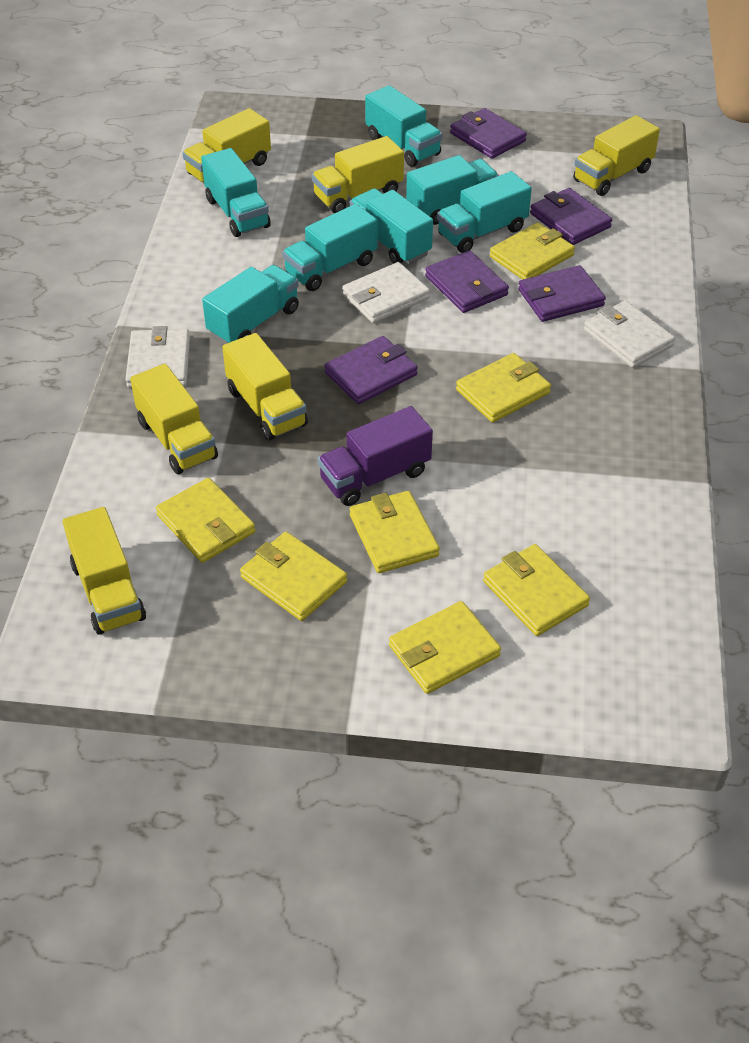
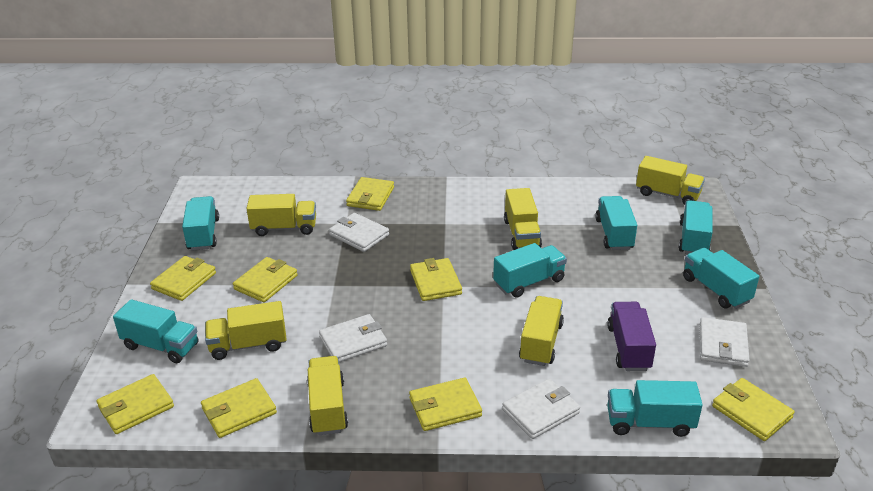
purple wallet: 5 -> 0
white wallet: 3 -> 4
yellow wallet: 7 -> 8

